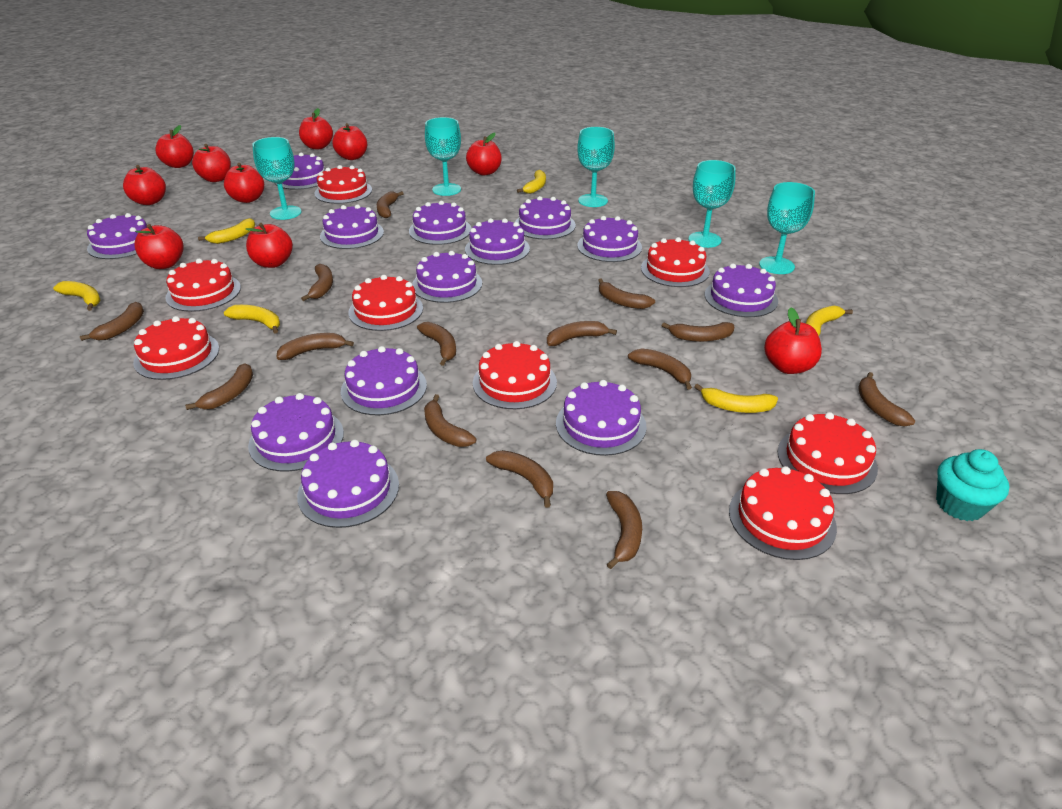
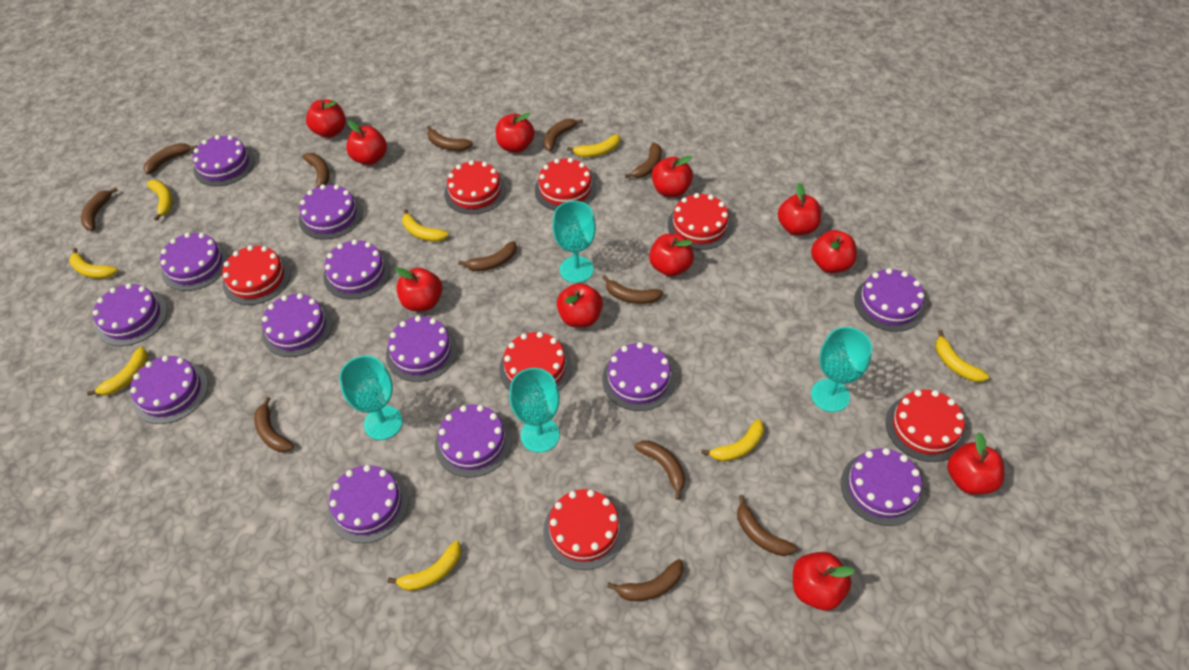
brown banana: 14 -> 12
red apple: 10 -> 11
red cake: 8 -> 7
turquoise cupcake: 1 -> 0
turquoise goblet: 5 -> 4
yellow banana: 6 -> 8

